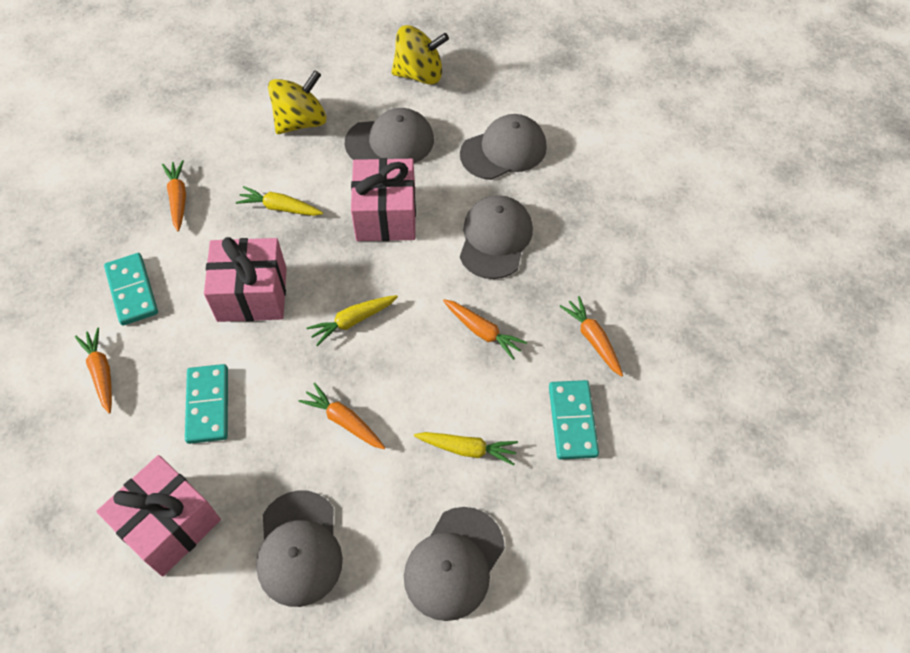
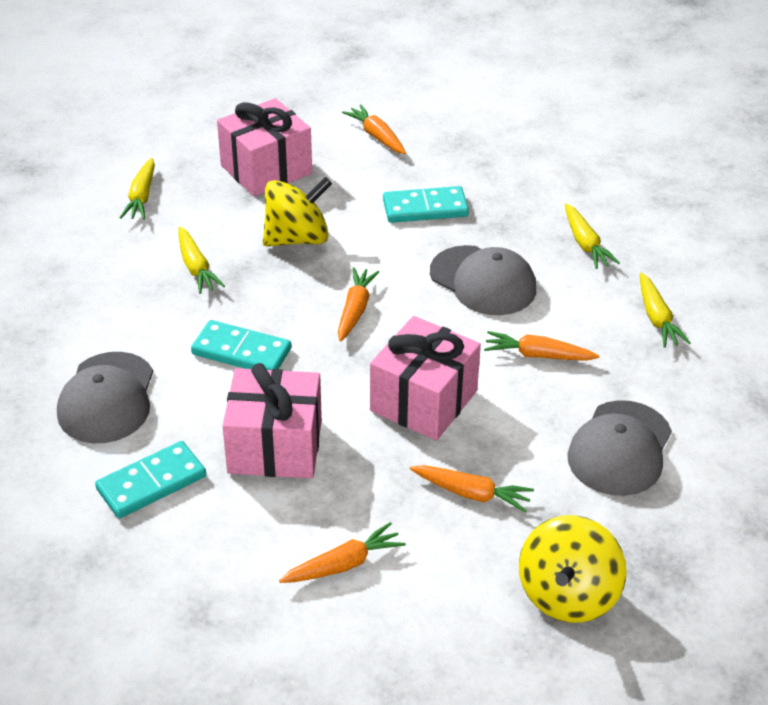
grey cap: 5 -> 3
yellow carrot: 3 -> 4

